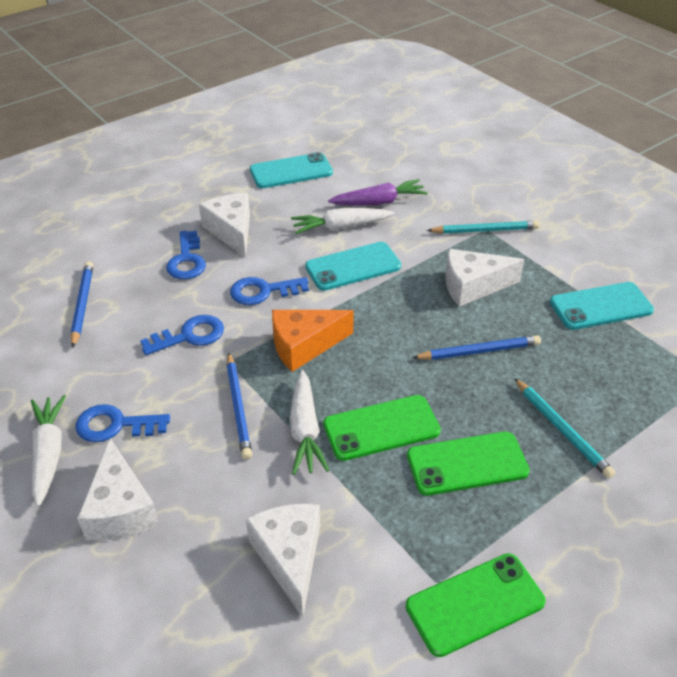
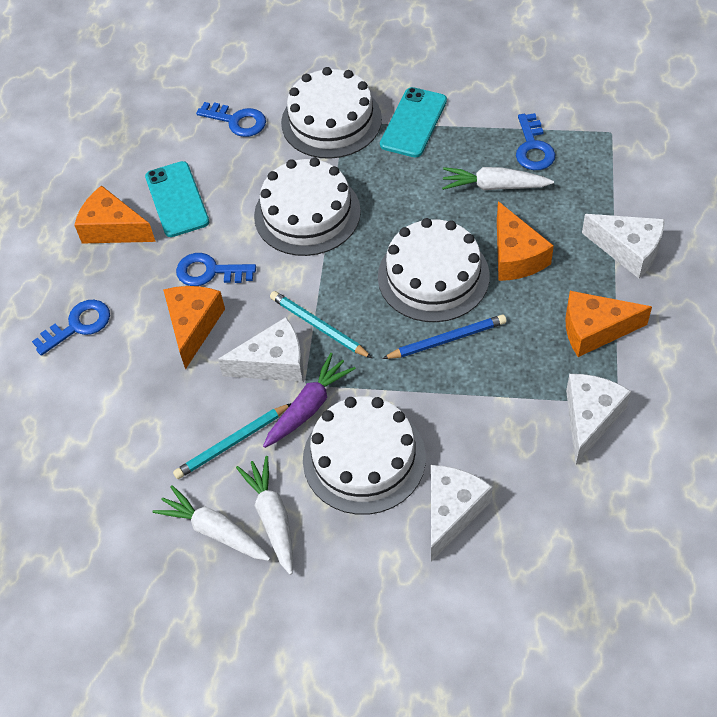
blue pencil: 3 -> 1
green phone: 3 -> 0
orange cheese: 1 -> 4
turquoise phone: 3 -> 2
white cake: 0 -> 4

